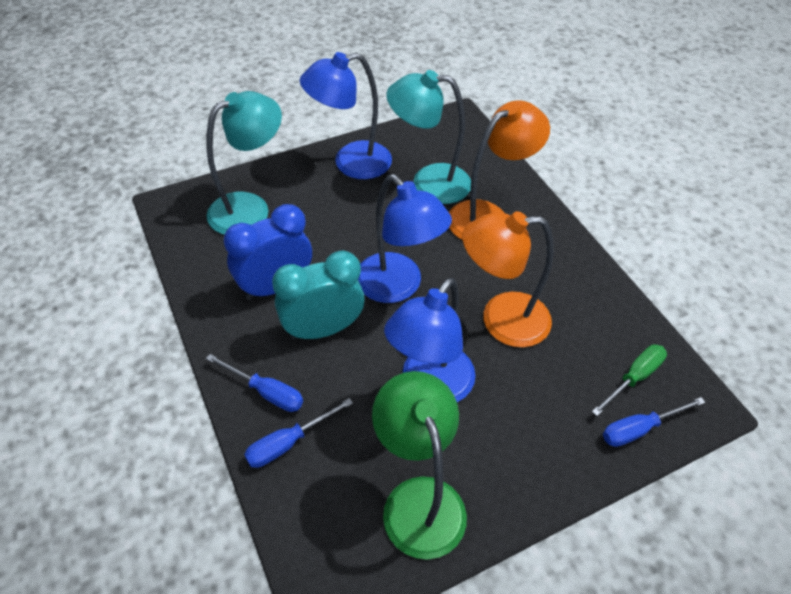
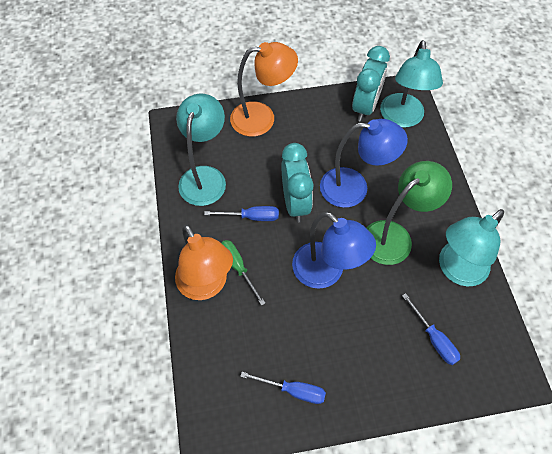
blue clock: 1 -> 0
blue lamp: 3 -> 2
turquoise clock: 1 -> 2
turquoise lamp: 2 -> 3

